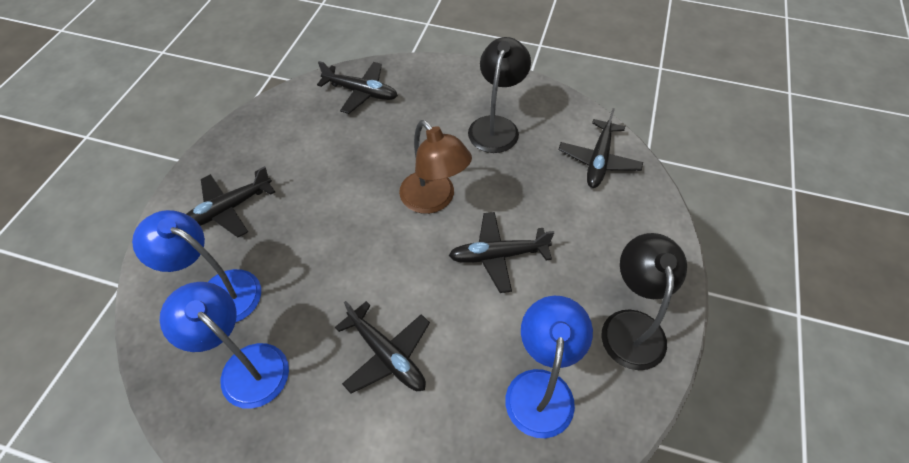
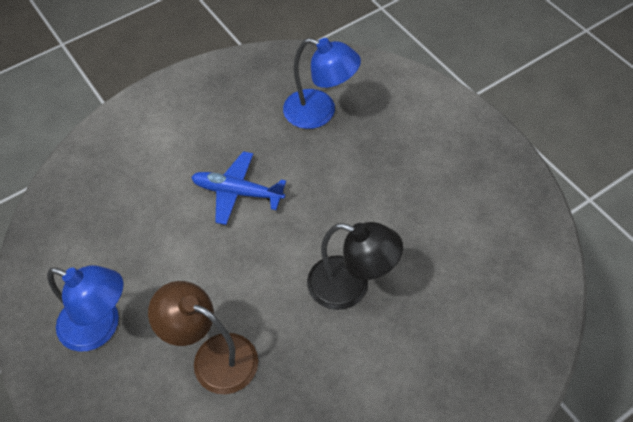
black lamp: 2 -> 1
black plane: 5 -> 0
blue lamp: 3 -> 2
blue plane: 0 -> 1

